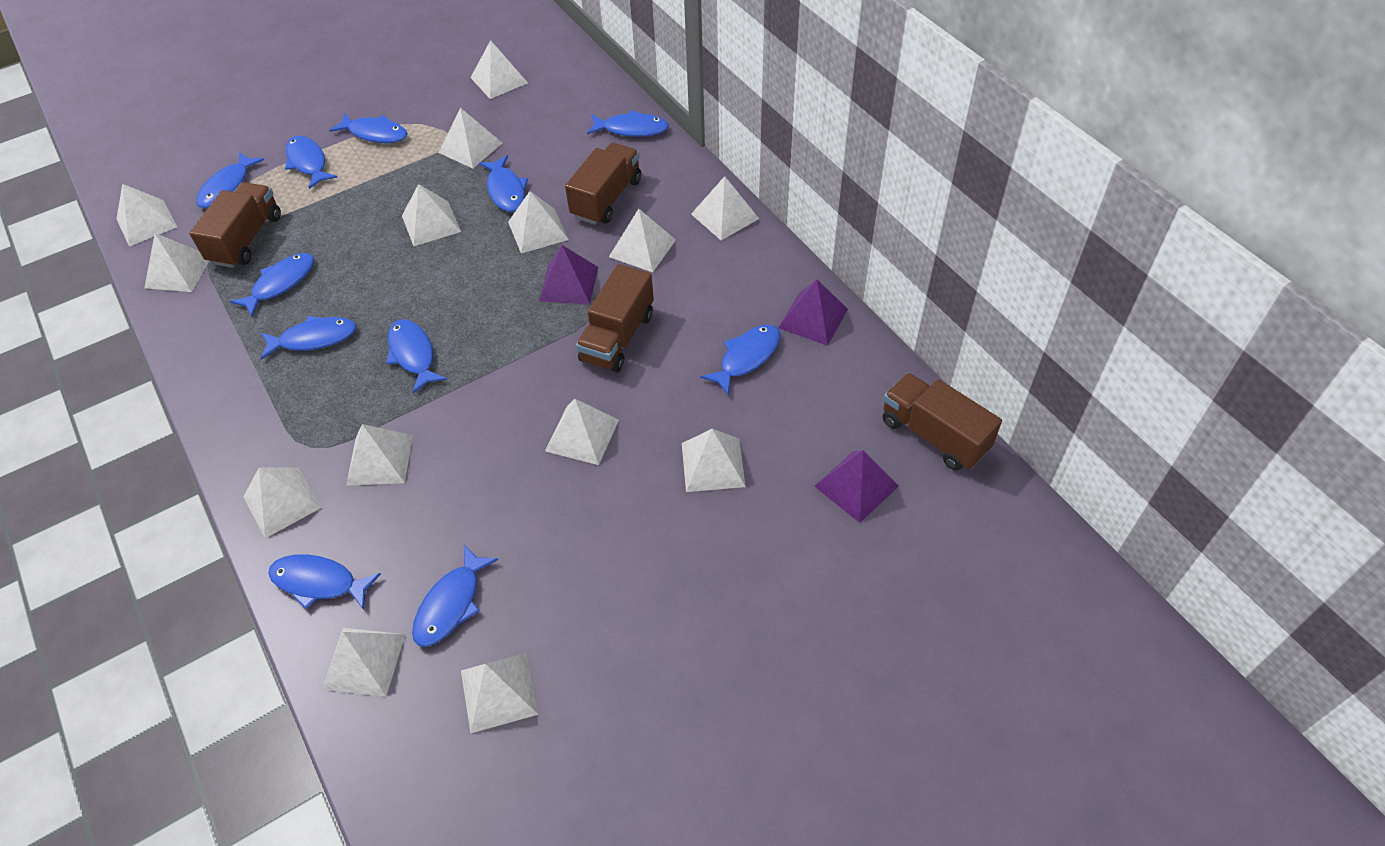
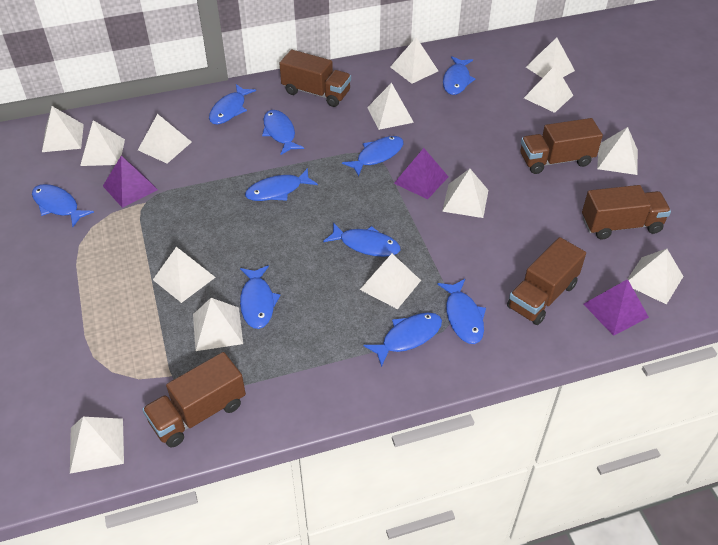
blue fish: 11 -> 10
brown truck: 4 -> 5

